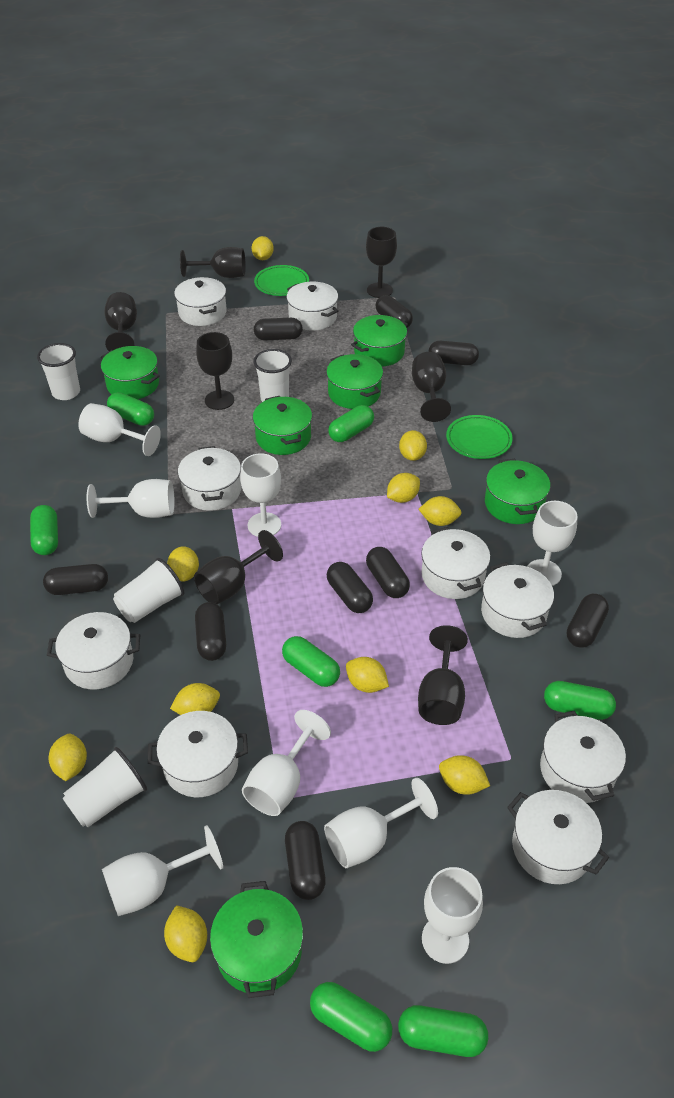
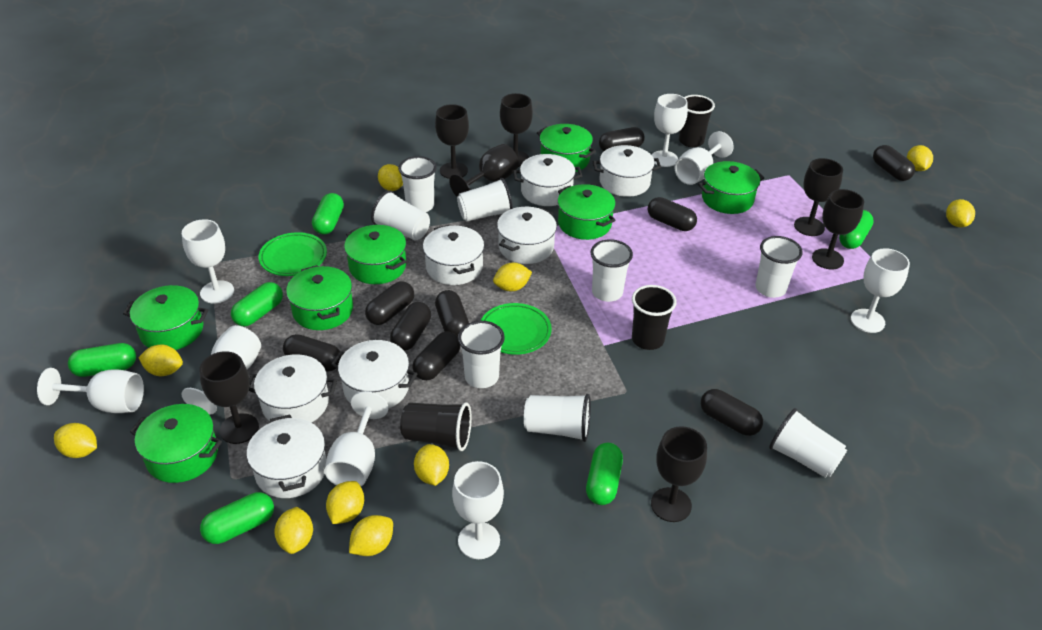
black cup: 0 -> 3
green capsule: 7 -> 6
green pot: 6 -> 7
white cup: 4 -> 8
white pot: 9 -> 7

